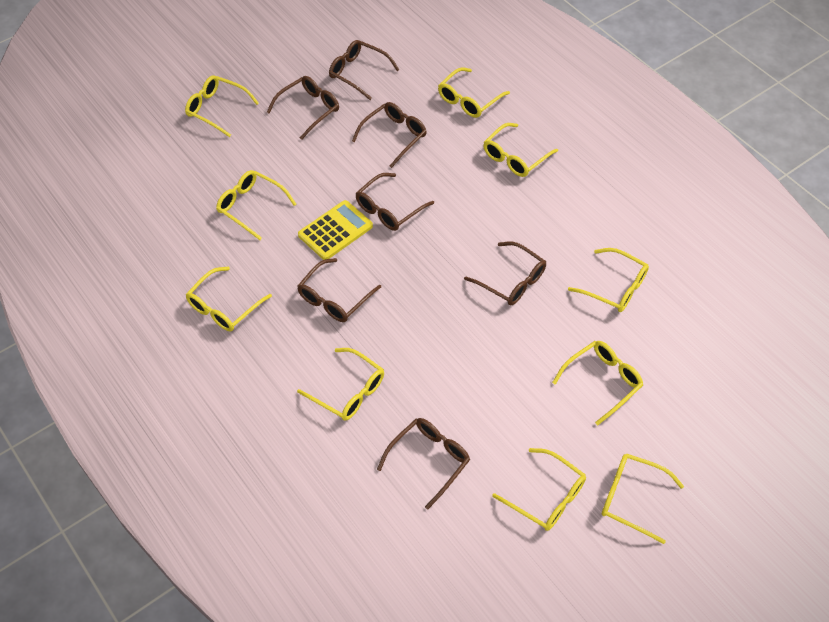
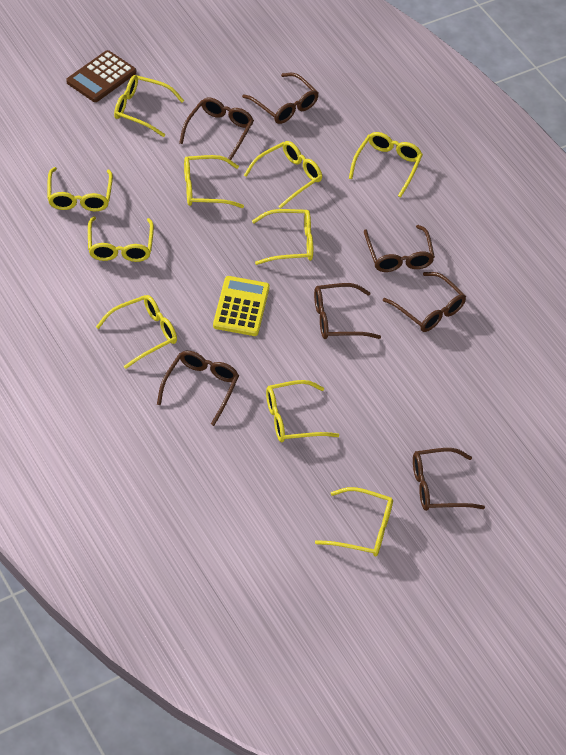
brown calculator: 0 -> 1

